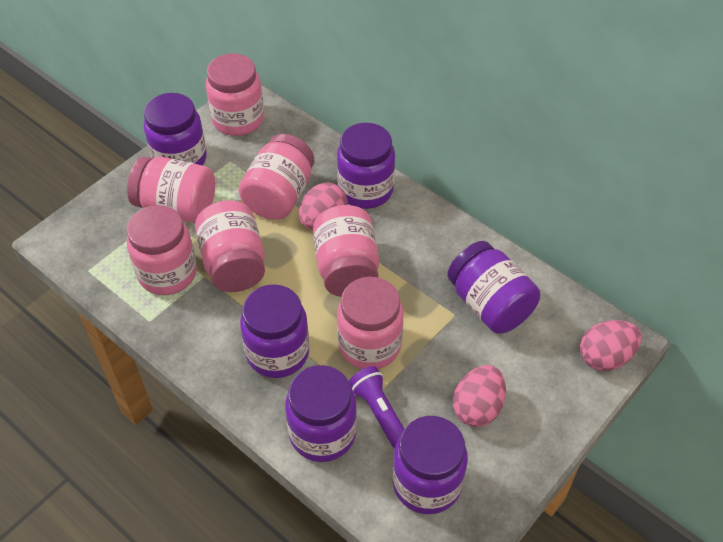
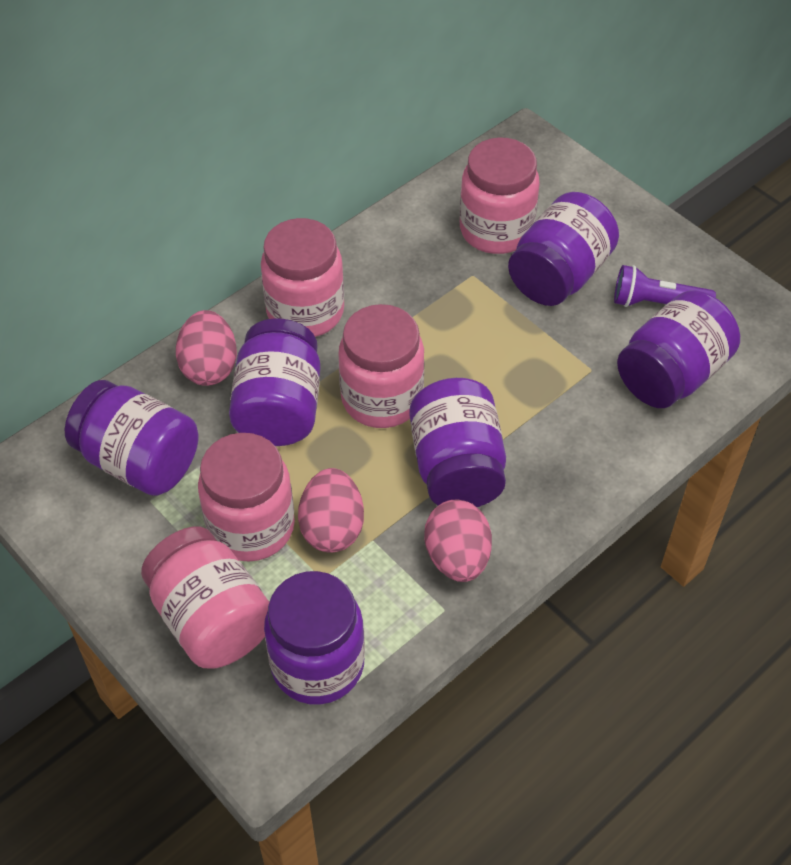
pink jar: 7 -> 5

